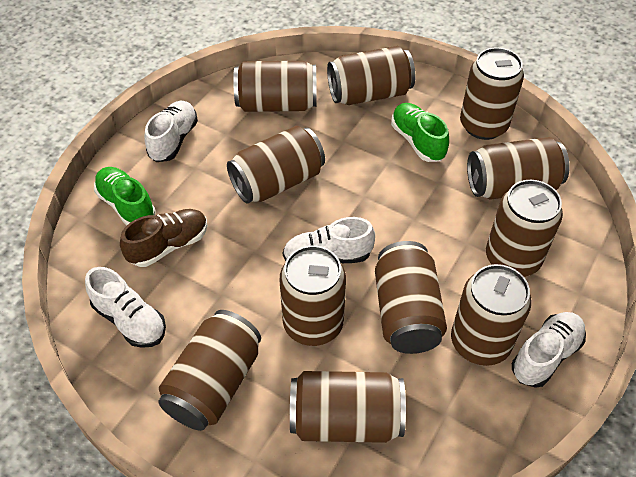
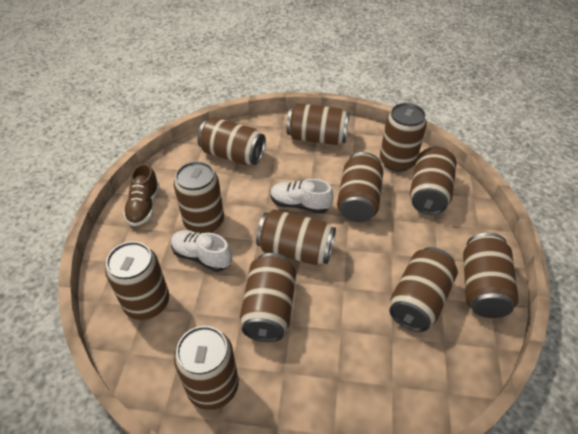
brown can: 11 -> 12
green shoe: 2 -> 0
white shoe: 4 -> 2

